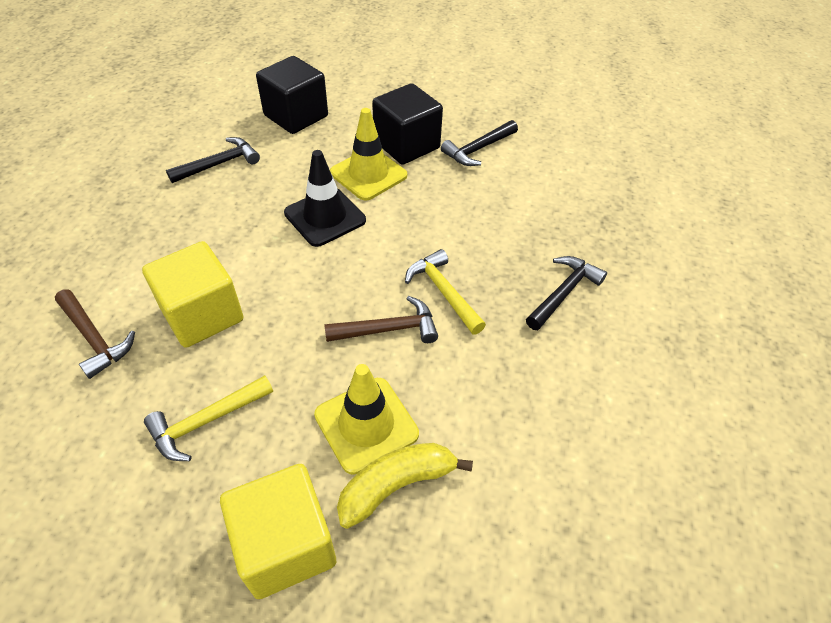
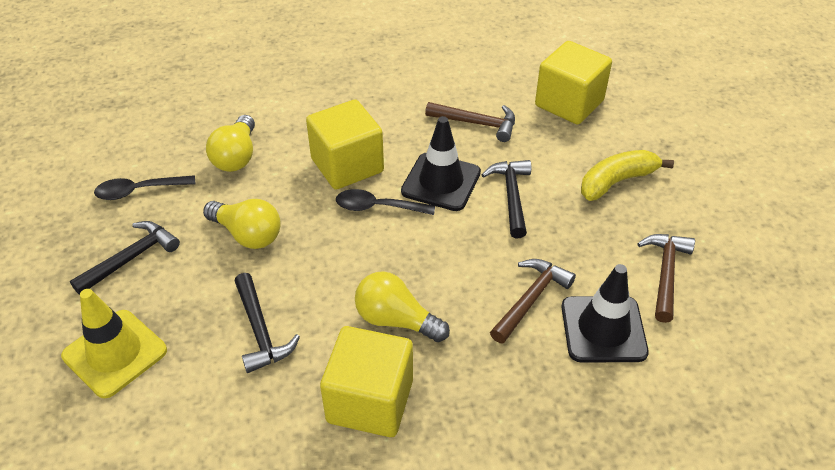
black cube: 2 -> 0
black spoon: 0 -> 2
black traffic cone: 1 -> 2
brown hammer: 2 -> 3
yellow cube: 2 -> 3
yellow hammer: 2 -> 0
yellow light bulb: 0 -> 3
yellow traffic cone: 2 -> 1

